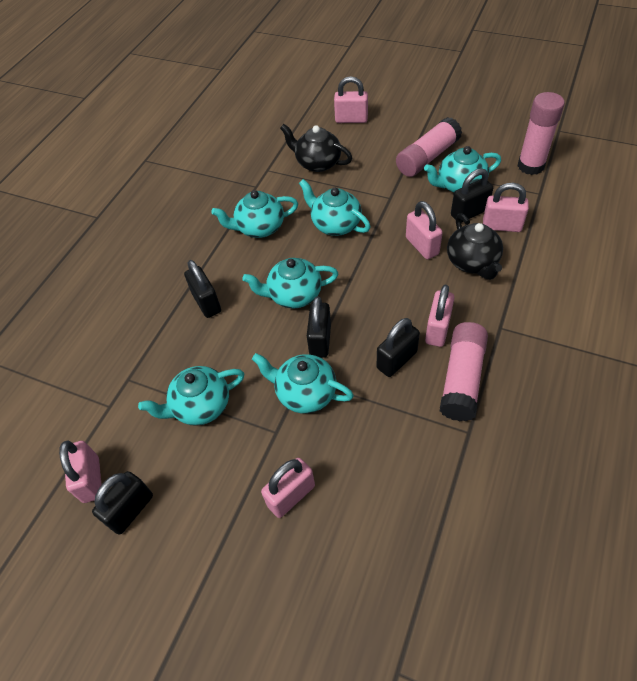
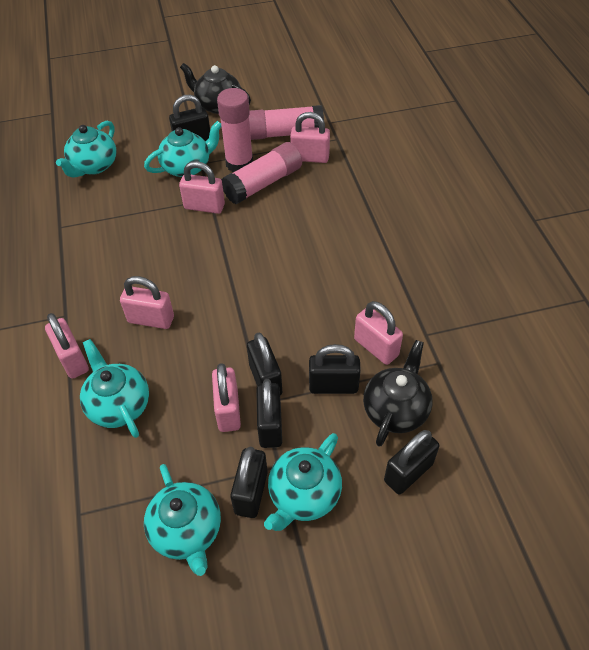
black padlock: 5 -> 6
turquoise teapot: 6 -> 5

